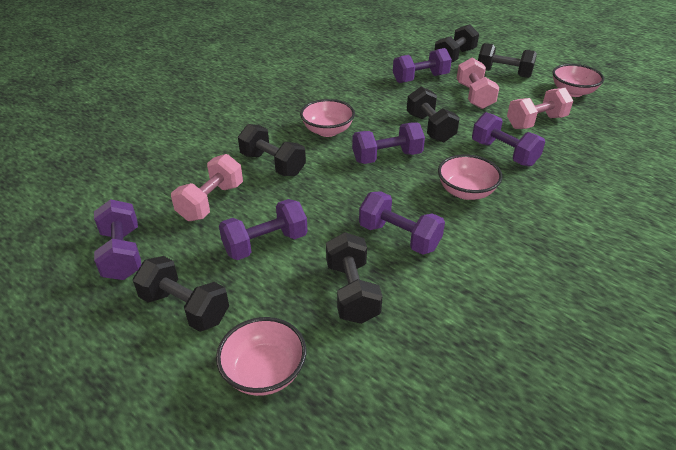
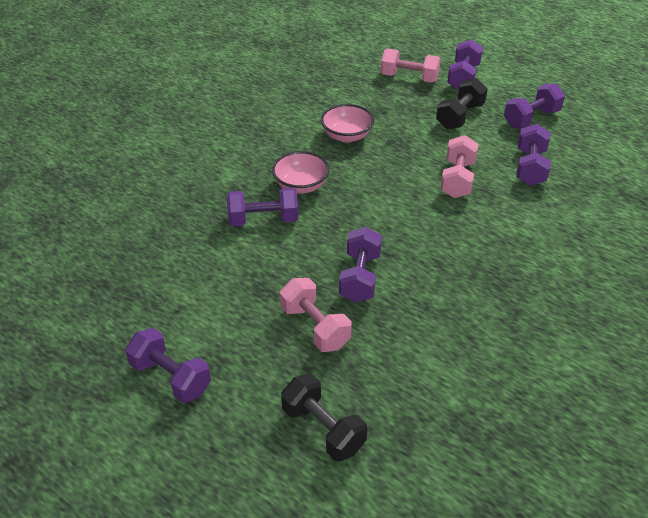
black dumbbell: 6 -> 2
pink bowl: 4 -> 2

